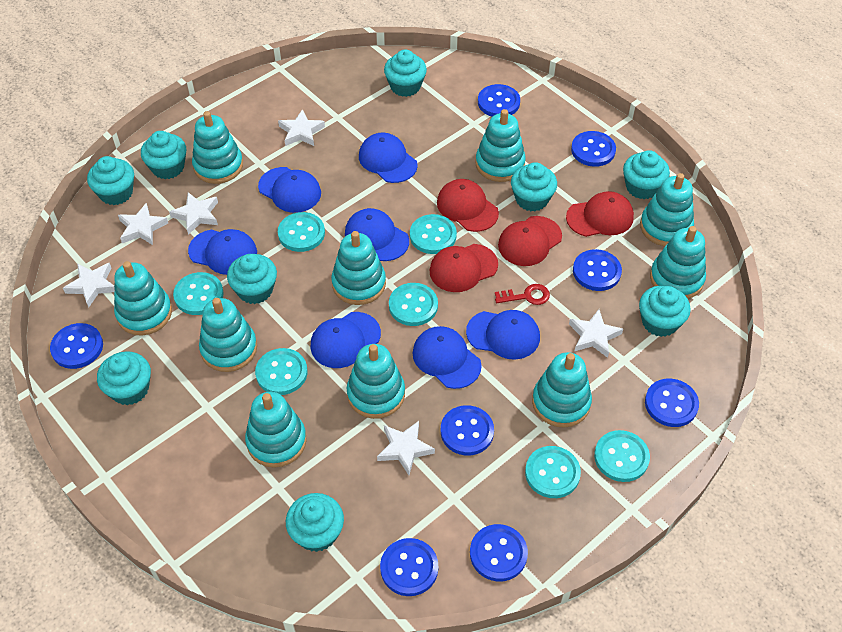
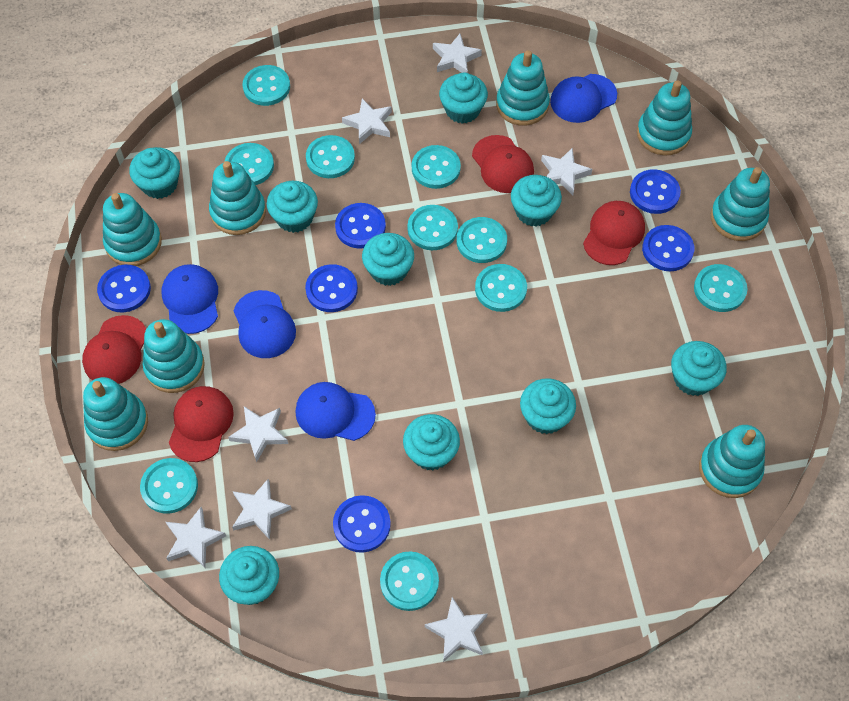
blue button: 8 -> 6
blue cap: 7 -> 4
red key: 1 -> 0
turquoise button: 7 -> 10
turquoise stacking toy: 10 -> 8
white star: 6 -> 7

